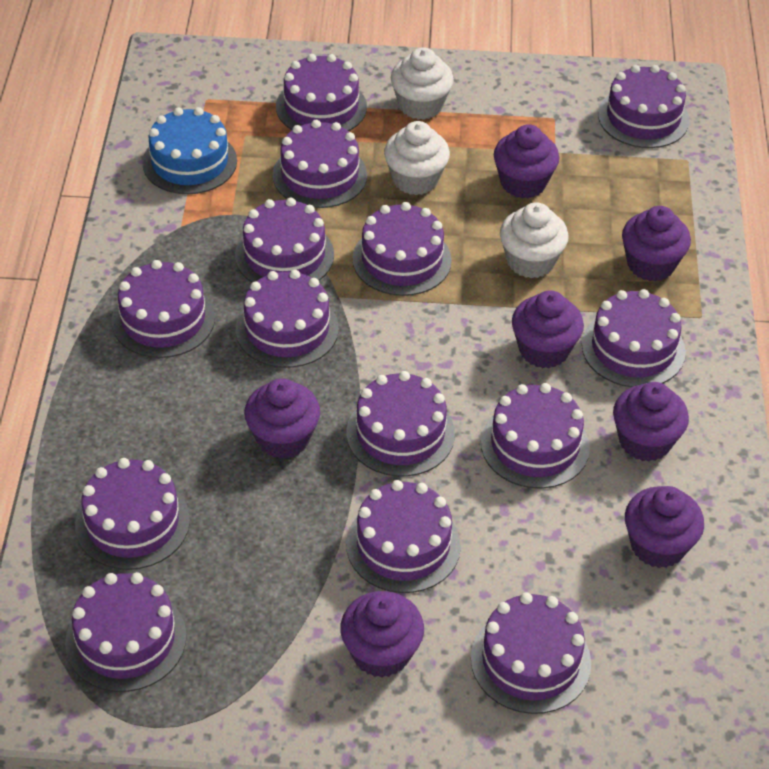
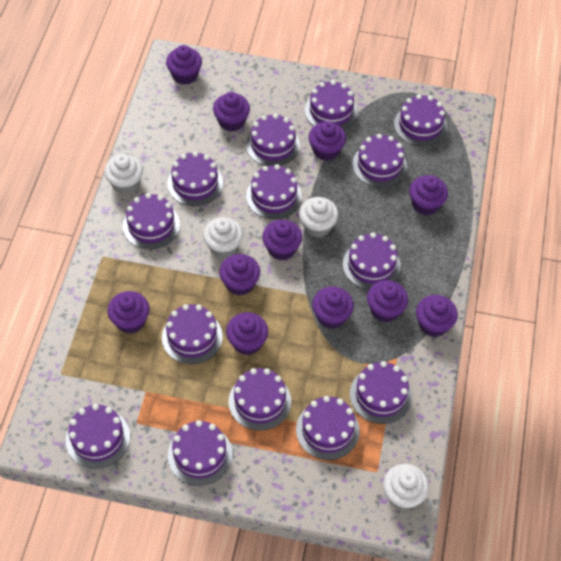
blue cake: 1 -> 0
purple cupcake: 7 -> 11
white cupcake: 3 -> 4

